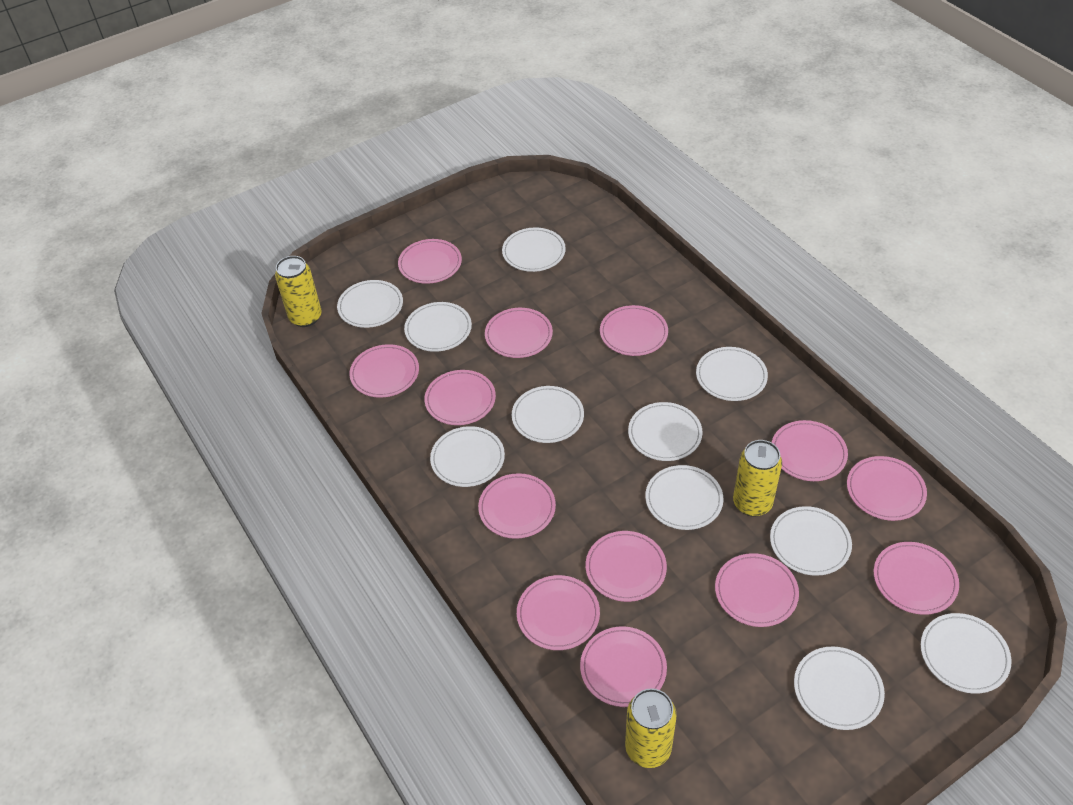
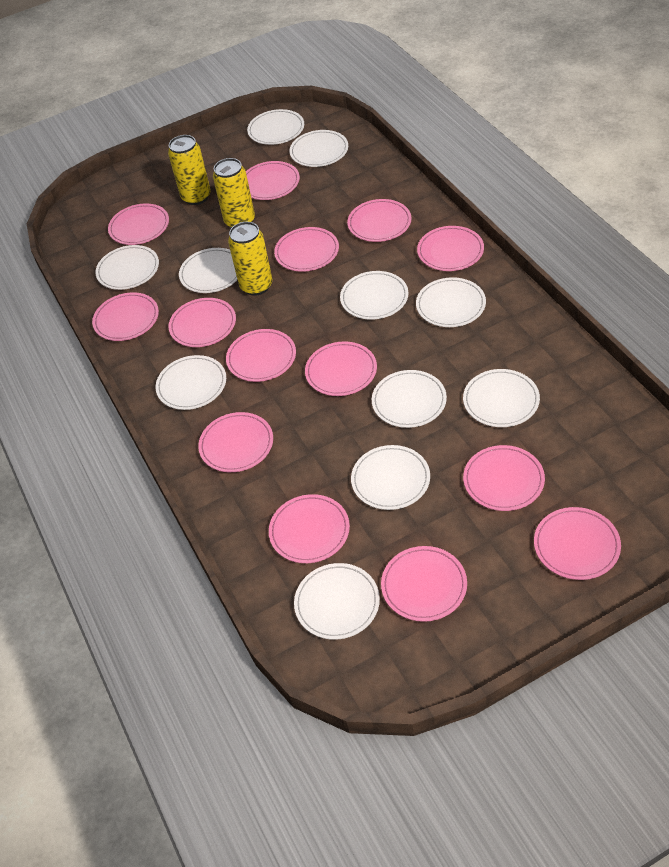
pink plate: 13 -> 14

